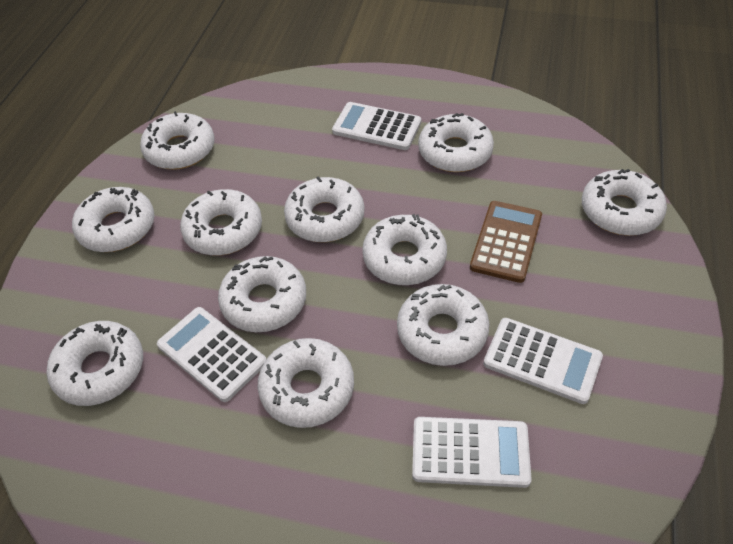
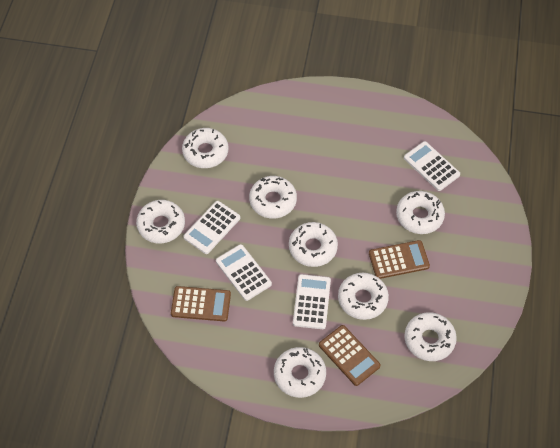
brown calculator: 1 -> 3
white donut: 11 -> 8

